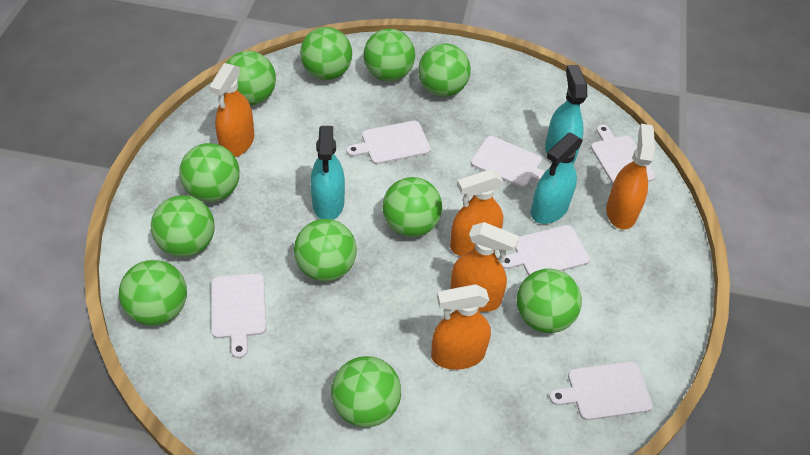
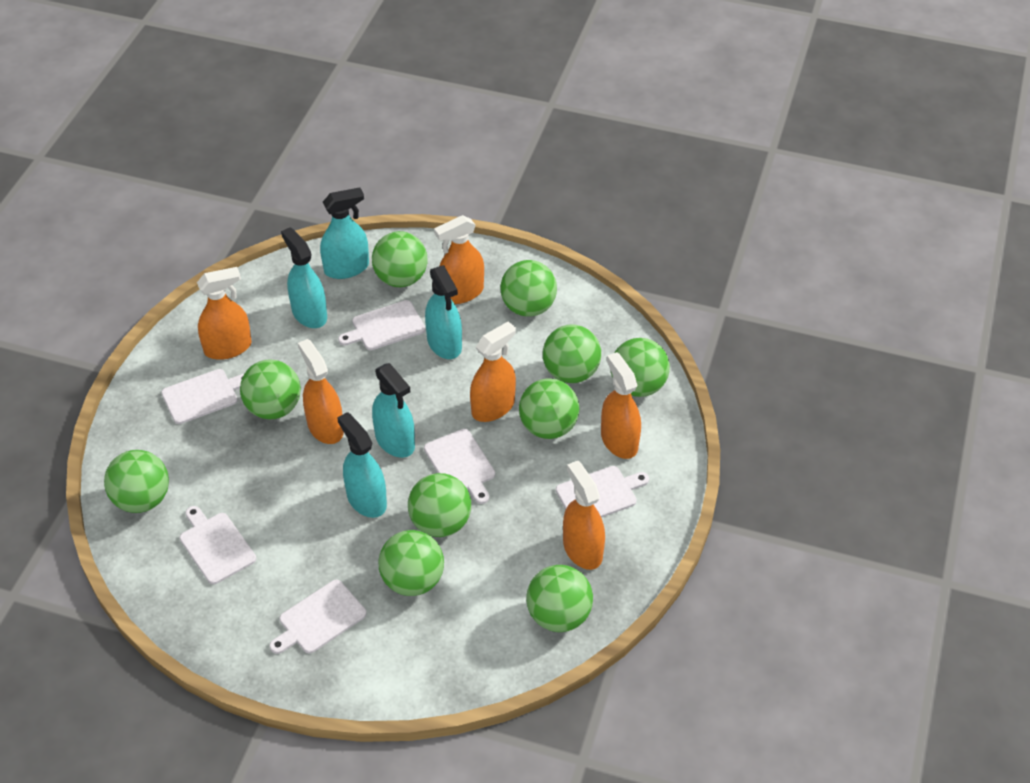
green ball: 11 -> 10
orange spray bottle: 5 -> 6
turquoise spray bottle: 3 -> 5

